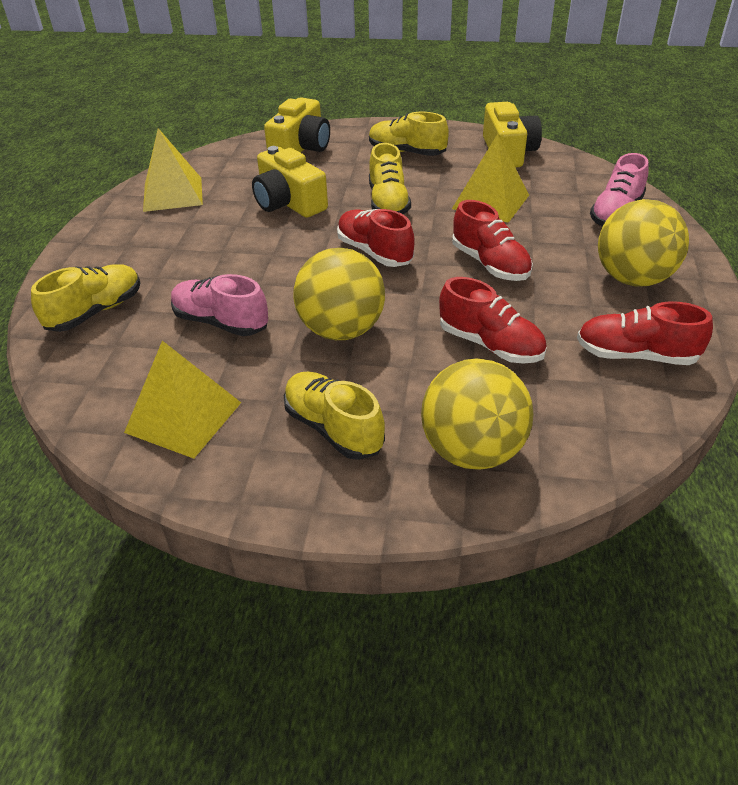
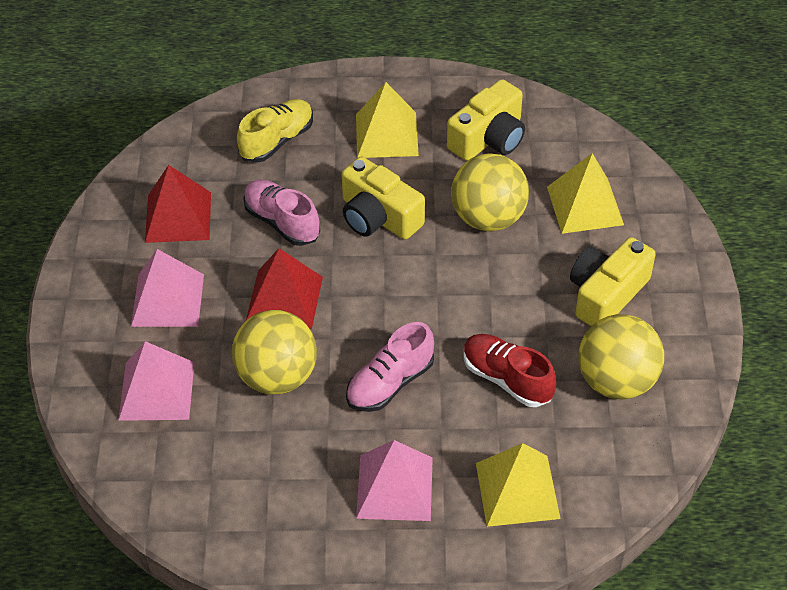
pink pyramid: 0 -> 3
red pyramid: 0 -> 2
red shoe: 4 -> 1
yellow shoe: 4 -> 1

